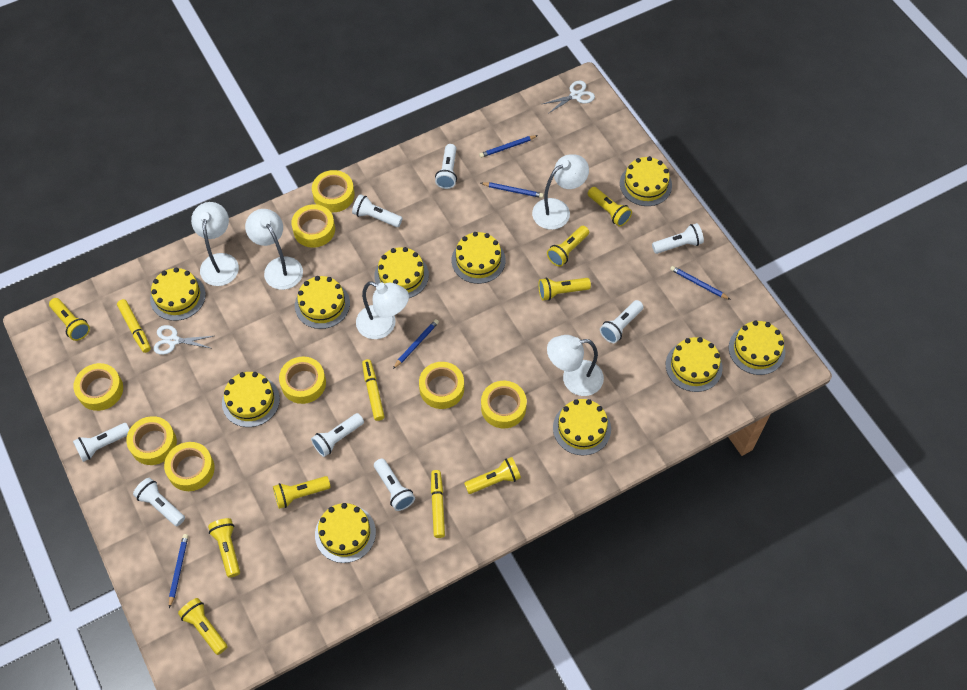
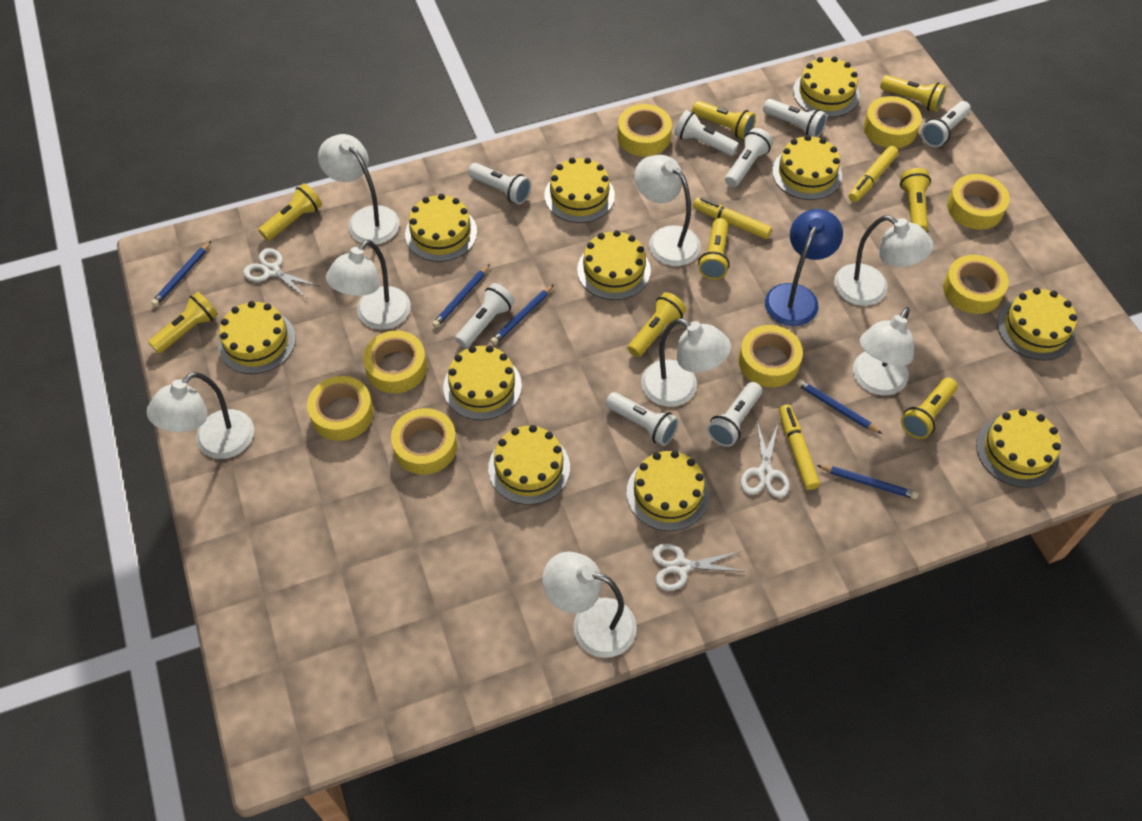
blue lamp: 0 -> 1
white lamp: 5 -> 8
white scissors: 2 -> 3
yellow cake: 10 -> 11

